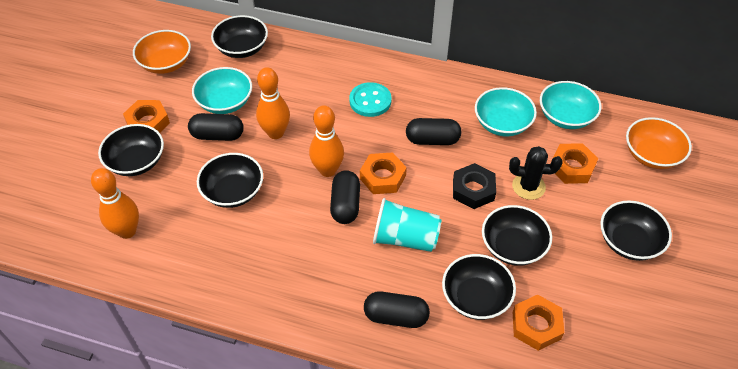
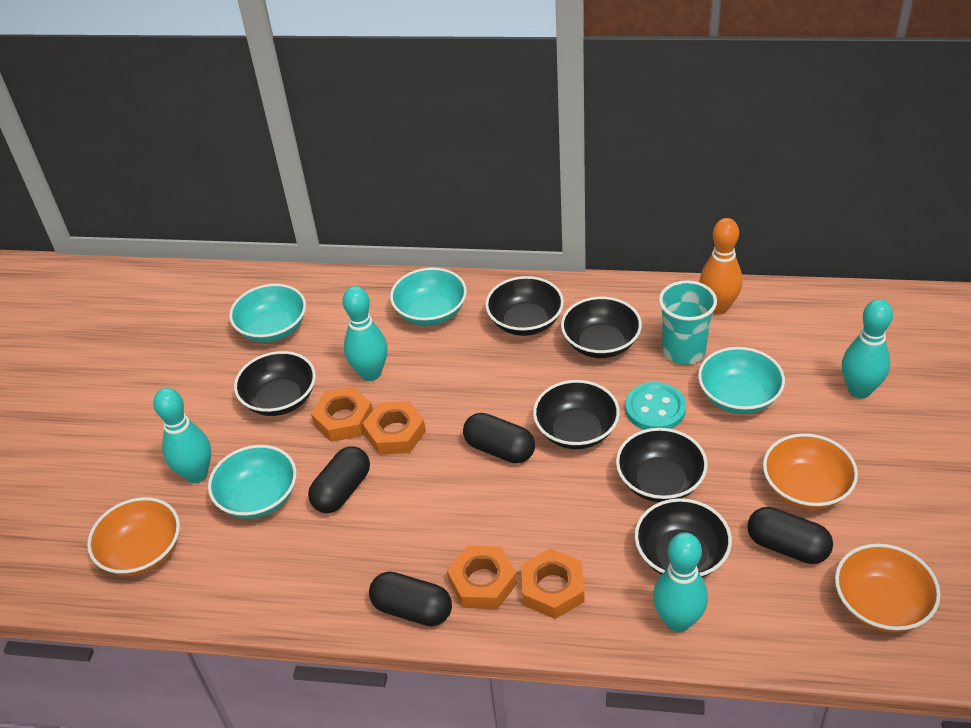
black cactus: 1 -> 0
black nut: 1 -> 0
orange bowl: 2 -> 3
orange bowling pin: 3 -> 1
turquoise bowl: 3 -> 4
turquoise bowling pin: 0 -> 4

